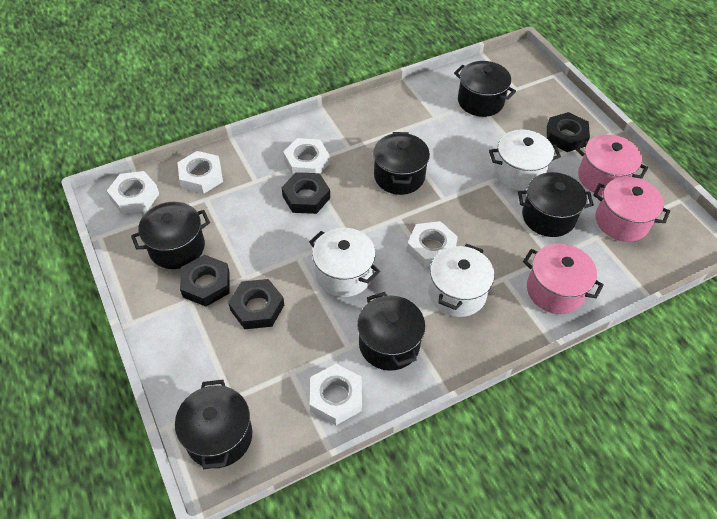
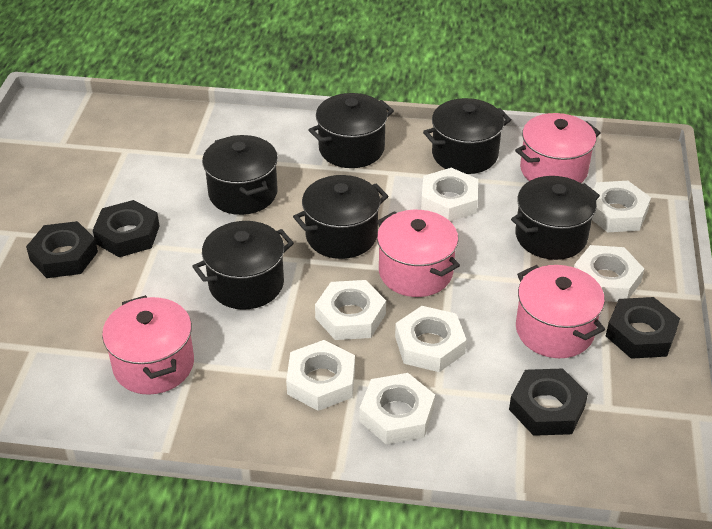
pink pot: 3 -> 4
white nut: 5 -> 7
white pot: 3 -> 0

